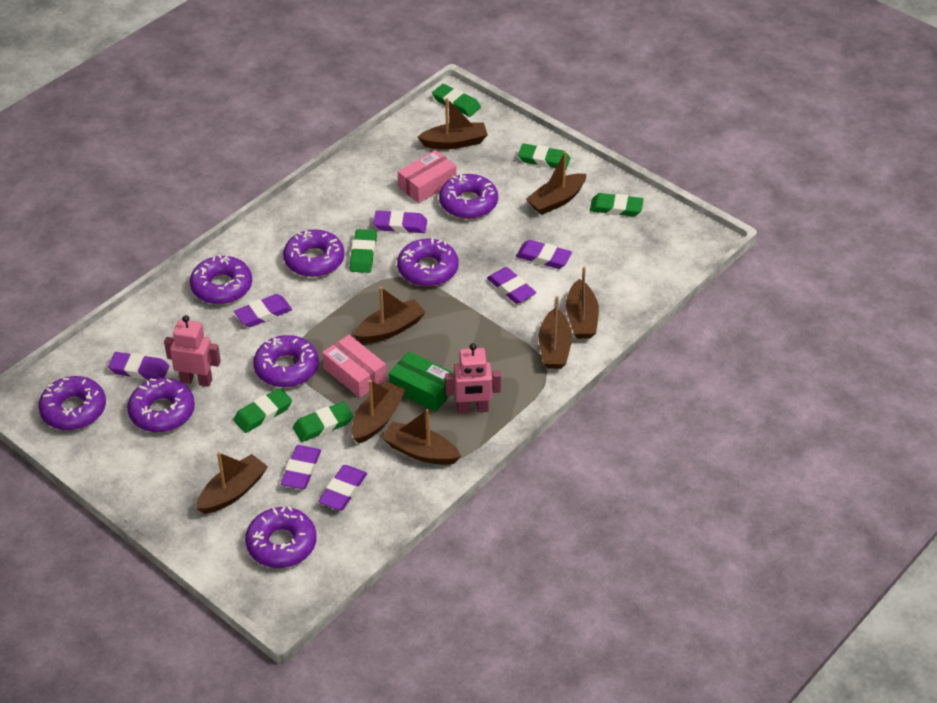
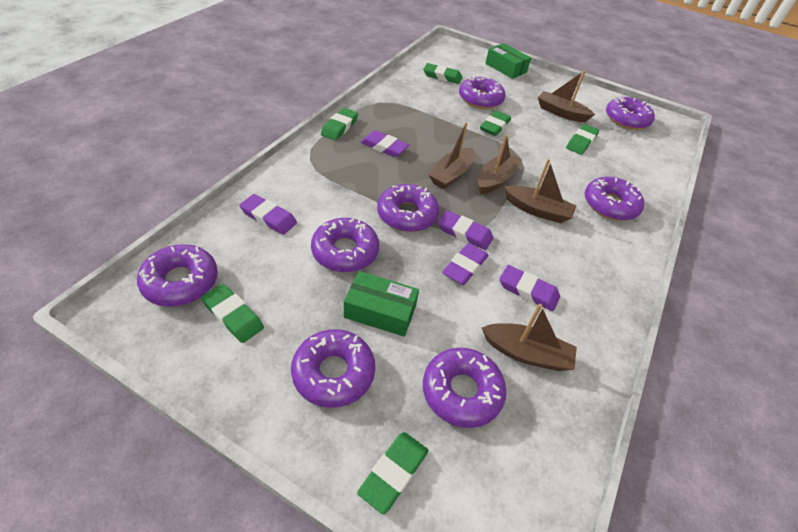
brown boat: 8 -> 5
green box: 1 -> 2
pink box: 2 -> 0
pink robot: 2 -> 0
purple eraser: 7 -> 5

